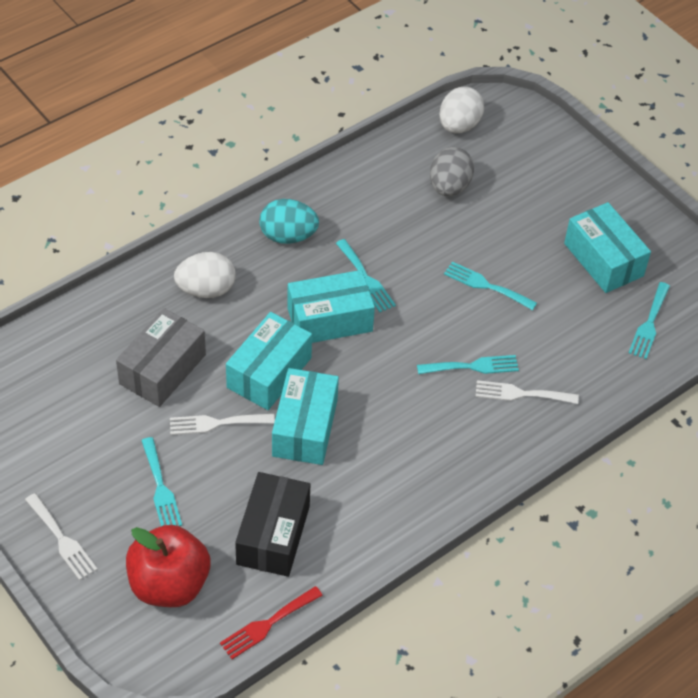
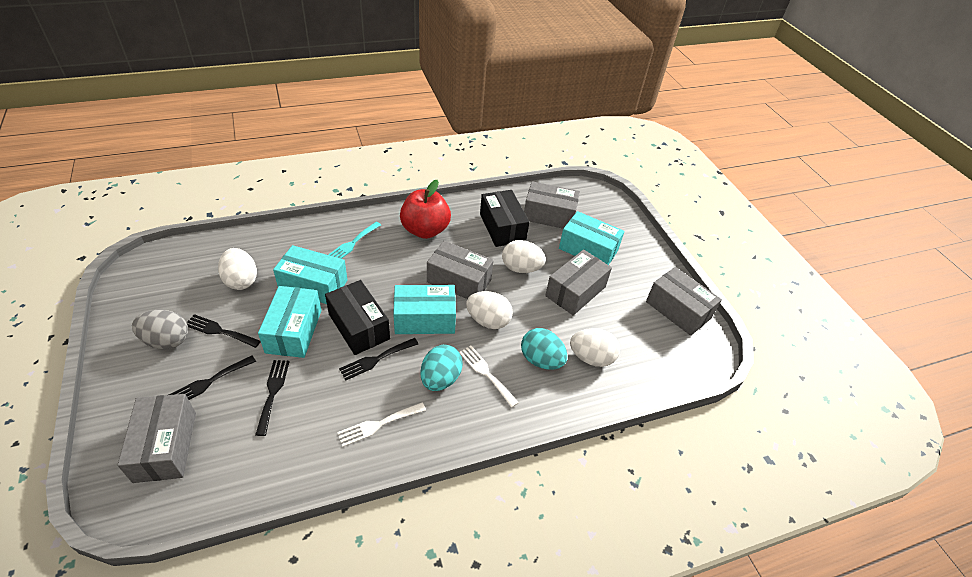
black box: 1 -> 2
black fork: 0 -> 4
grey box: 1 -> 5
red fork: 1 -> 0
turquoise egg: 1 -> 2
turquoise fork: 5 -> 1
white egg: 2 -> 4
white fork: 3 -> 2

